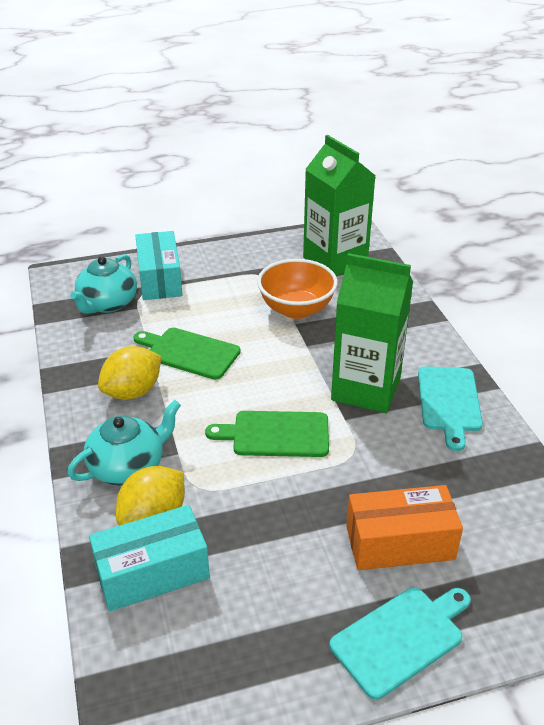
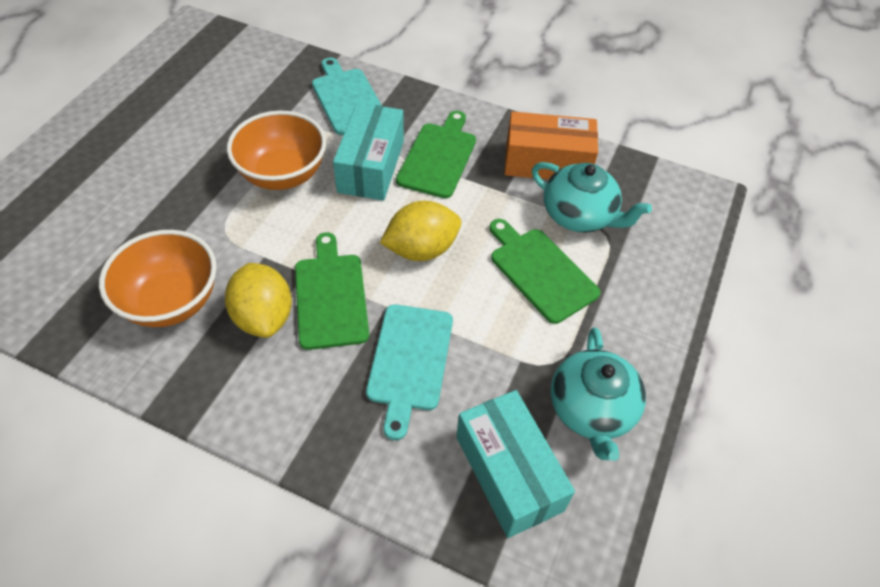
green carton: 2 -> 0
green cutting board: 2 -> 3
orange bowl: 1 -> 2

